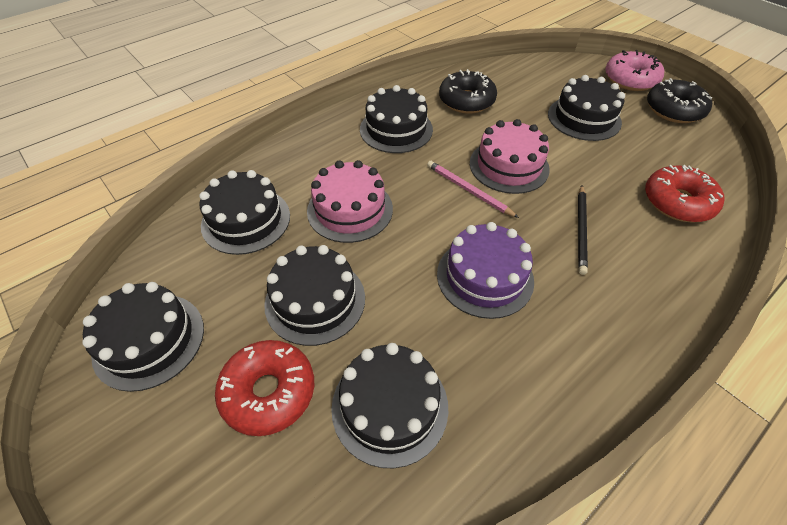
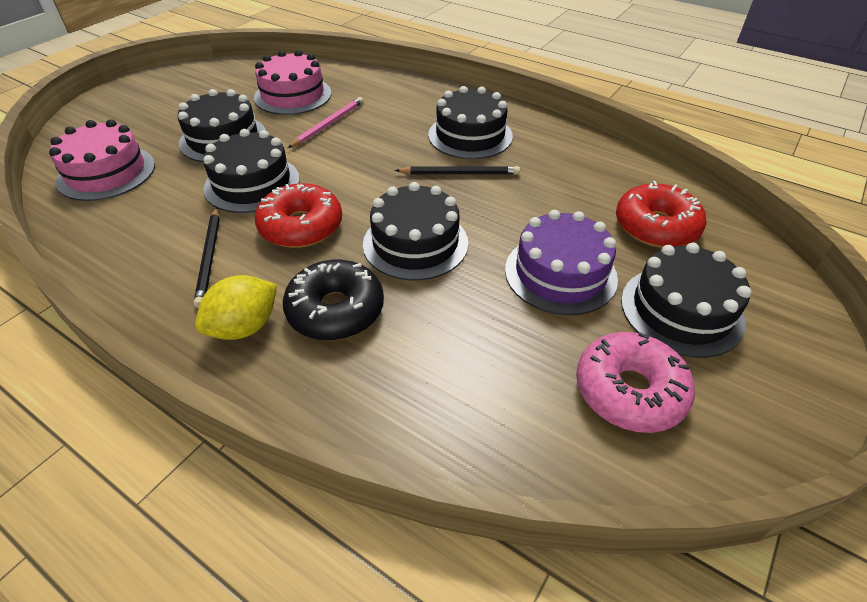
black cake: 6 -> 5
black donut: 2 -> 1
black pencil: 1 -> 2
yellow lemon: 0 -> 1

